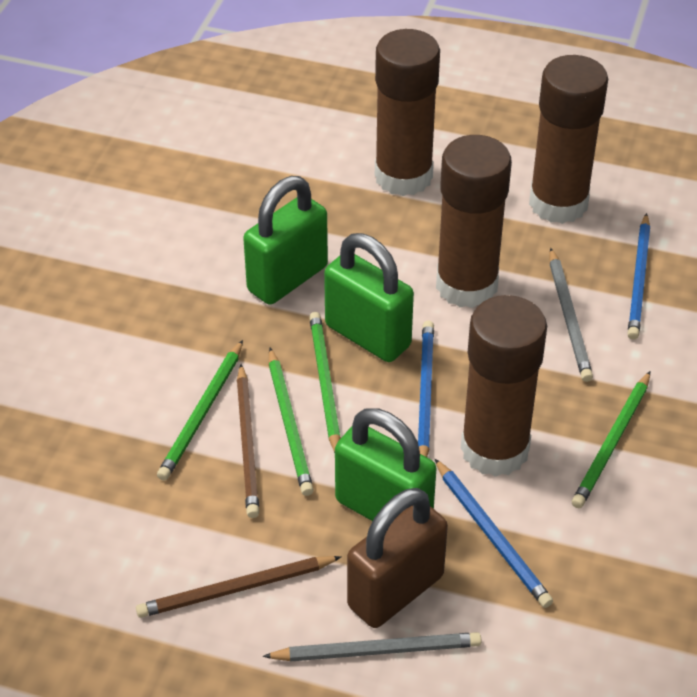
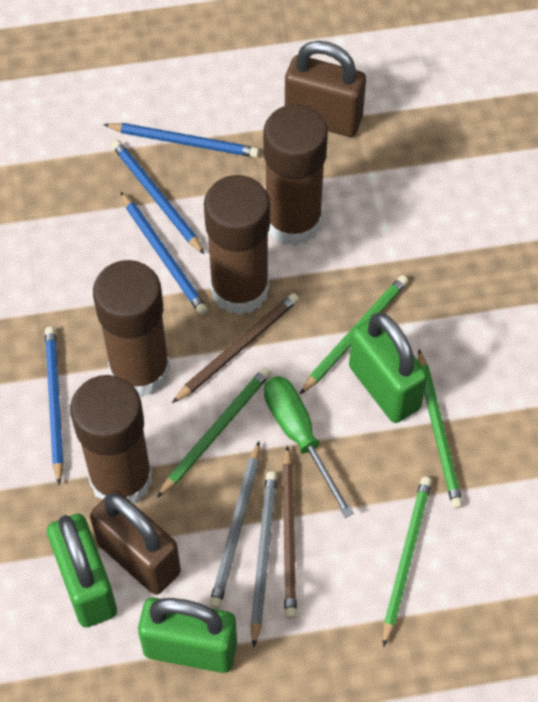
blue pencil: 3 -> 4
brown padlock: 1 -> 2
green screwdriver: 0 -> 1

